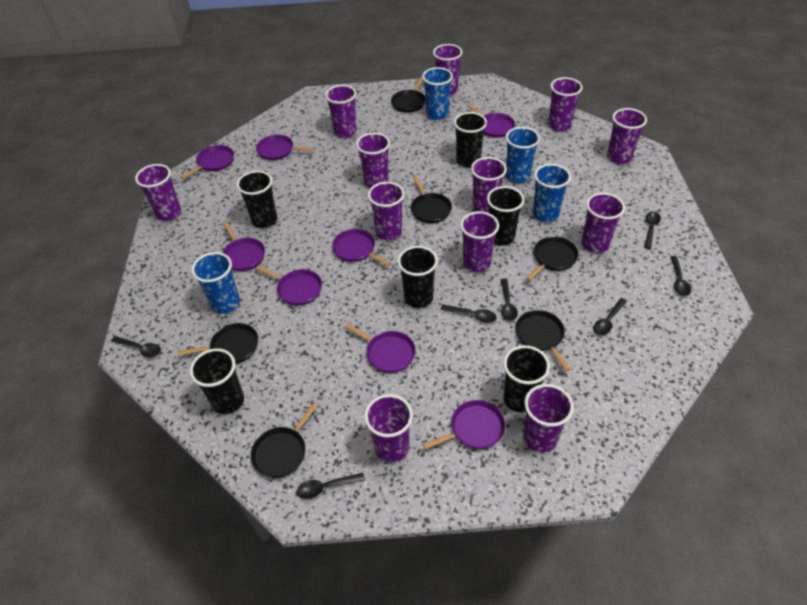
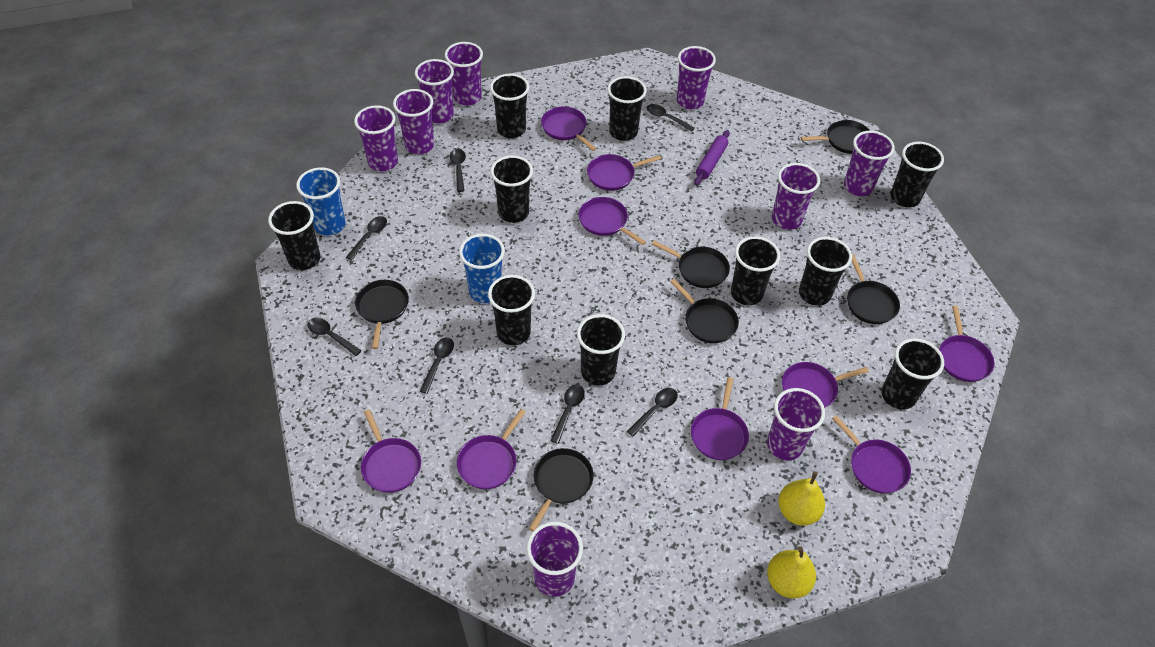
black cup: 6 -> 10
blue cup: 4 -> 2
purple cup: 12 -> 9
purple pan: 8 -> 9
purple rolling pin: 0 -> 1
yellow pear: 0 -> 2

